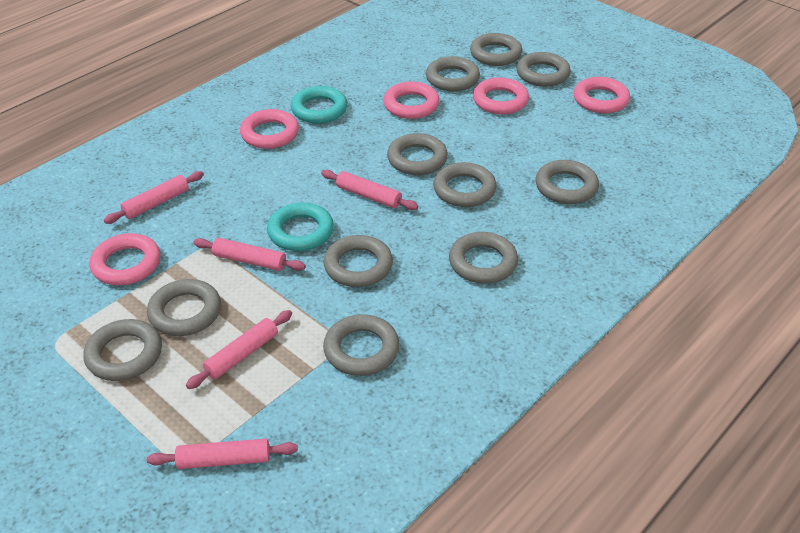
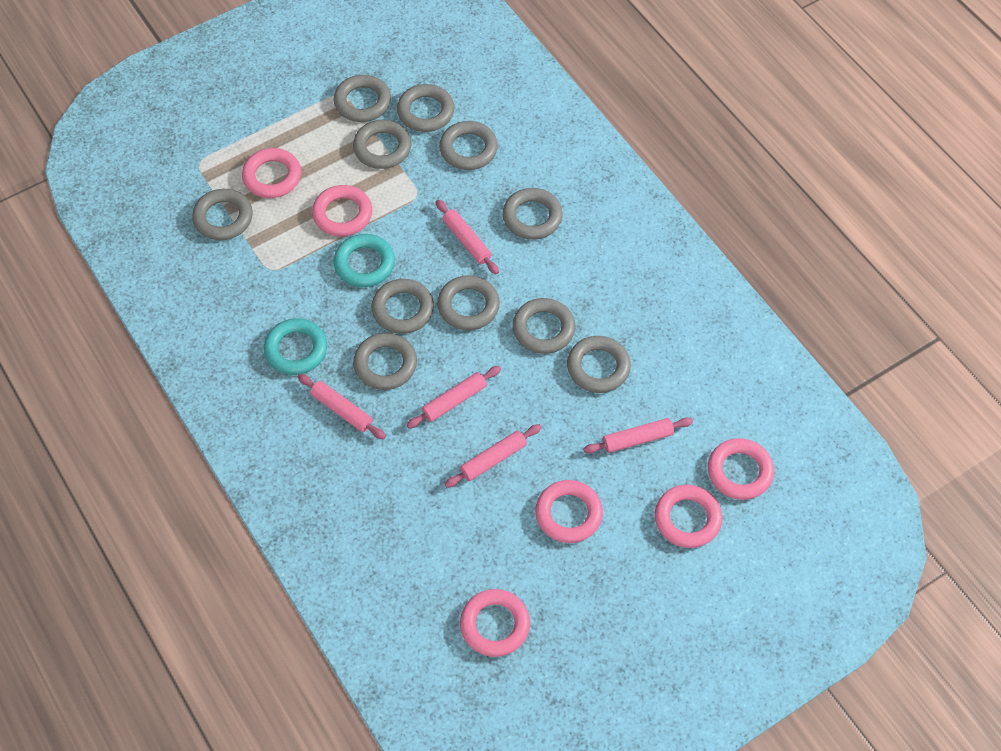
pink ring: 5 -> 6

